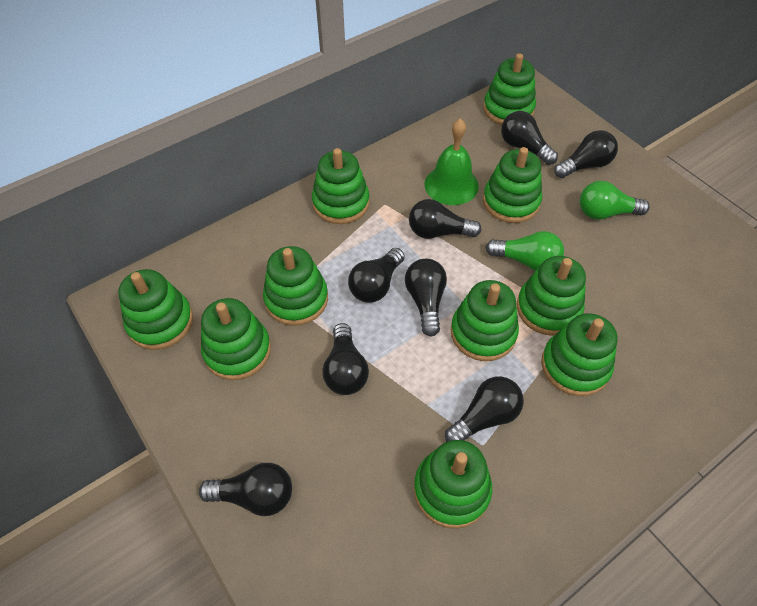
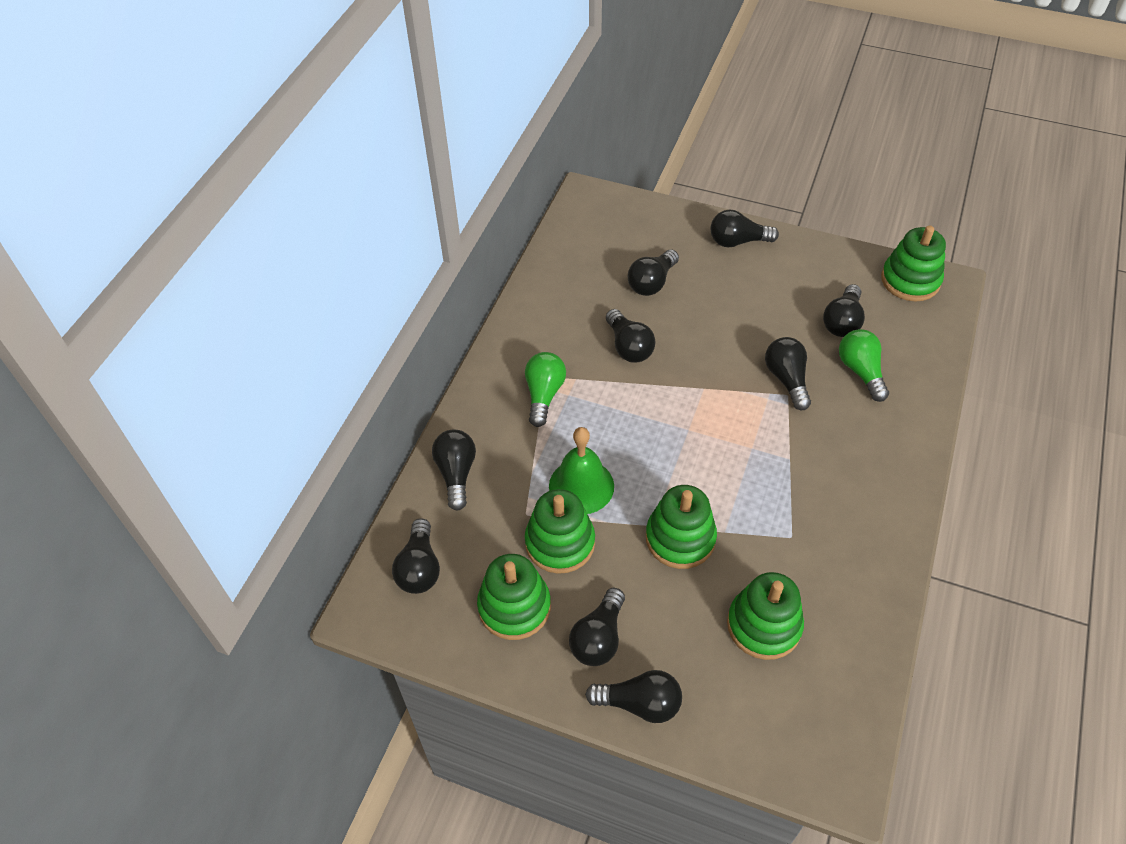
black light bulb: 8 -> 9
green stacking toy: 10 -> 5

